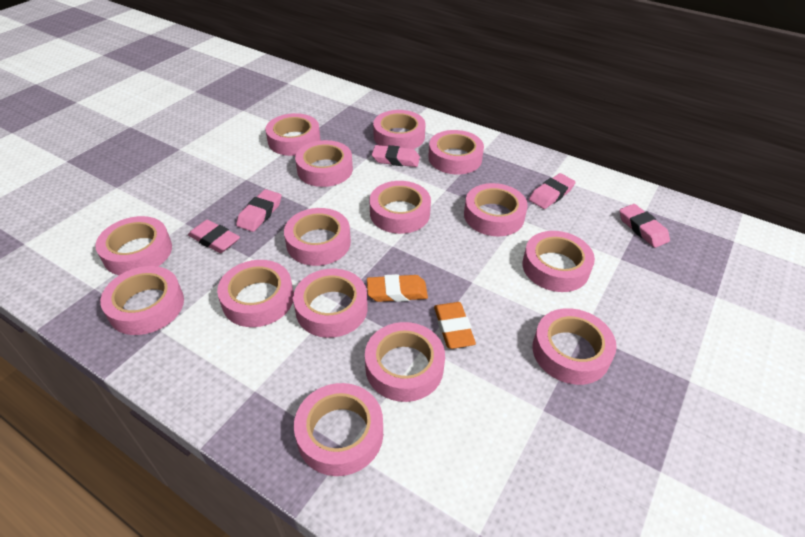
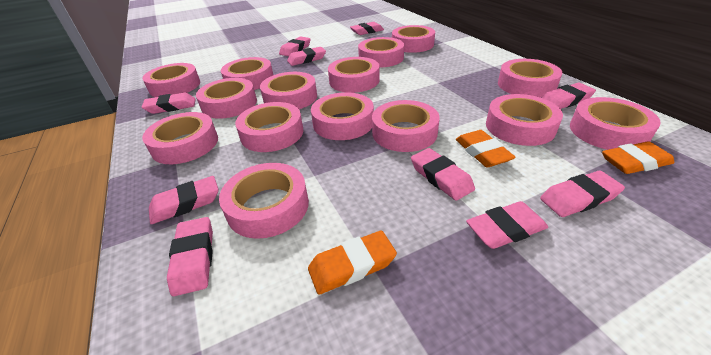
orange eraser: 2 -> 3
pink eraser: 5 -> 10

